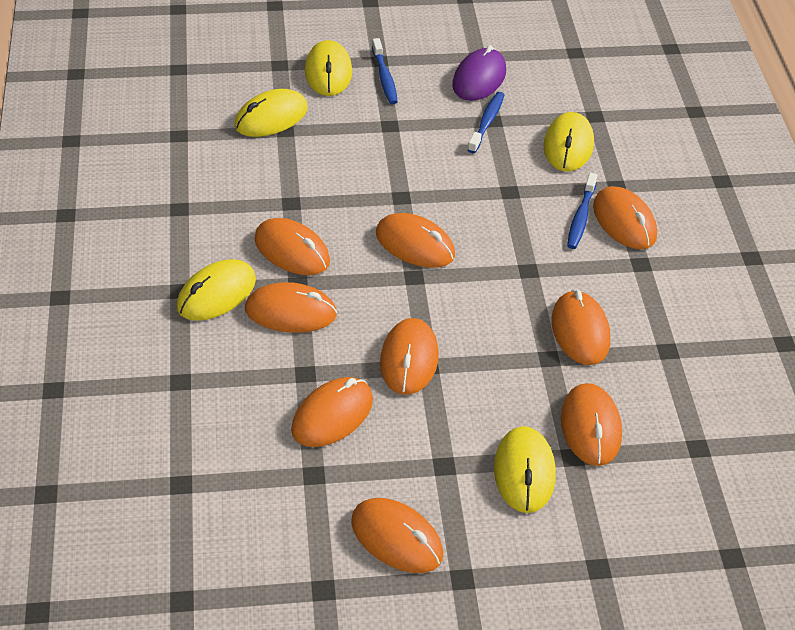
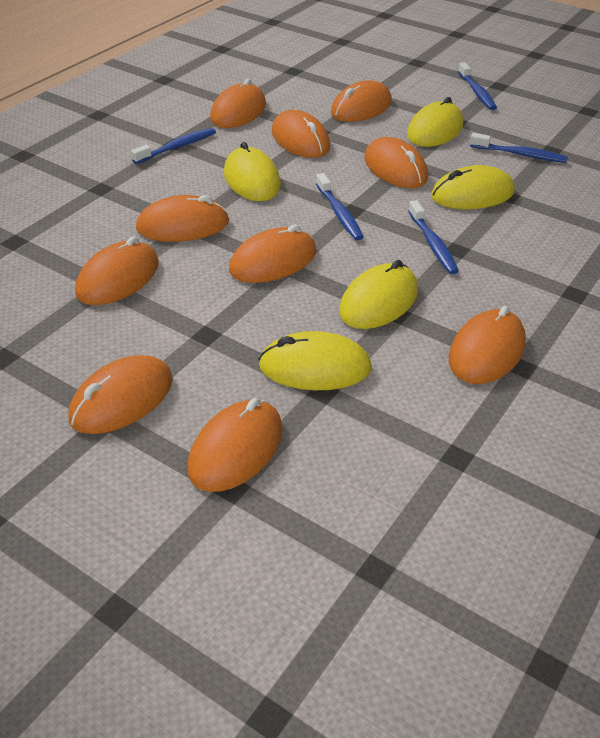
blue toothbrush: 3 -> 5
orange mouse: 9 -> 10
purple mouse: 1 -> 0

